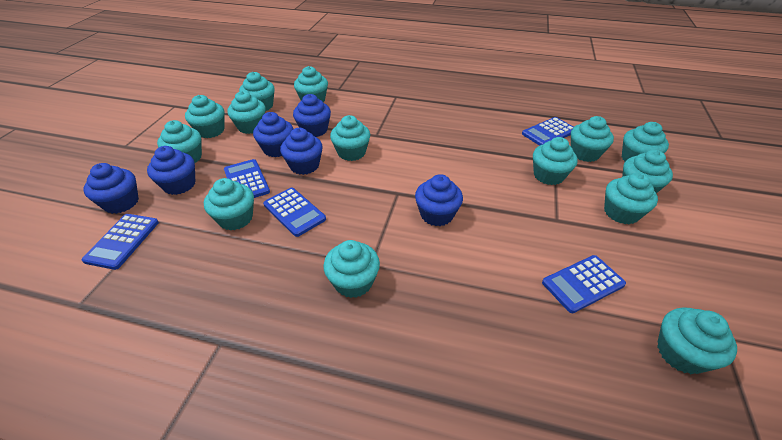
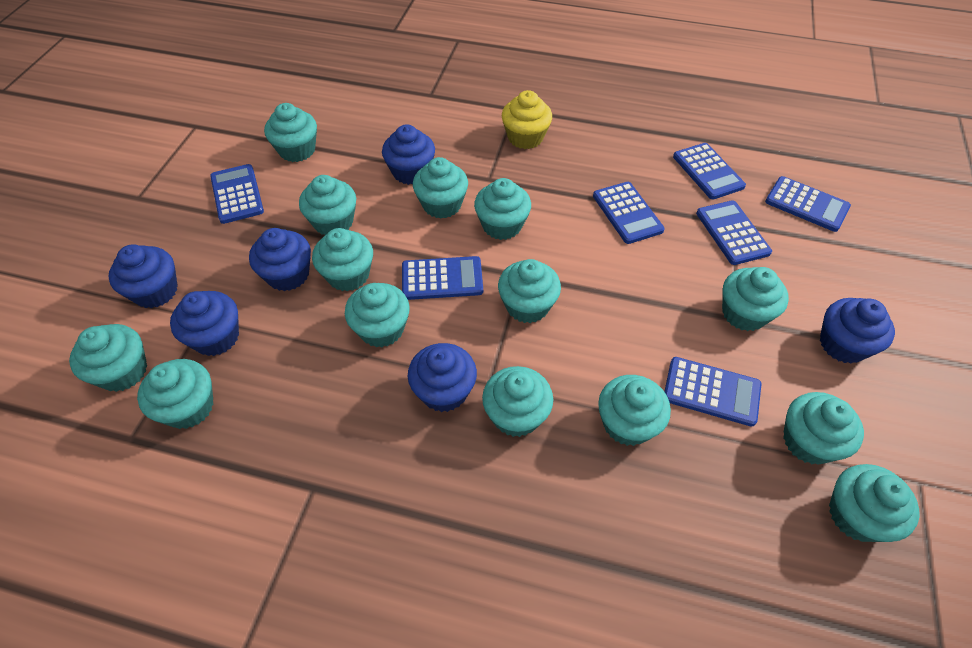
blue calculator: 5 -> 7
yellow cupcake: 0 -> 1

